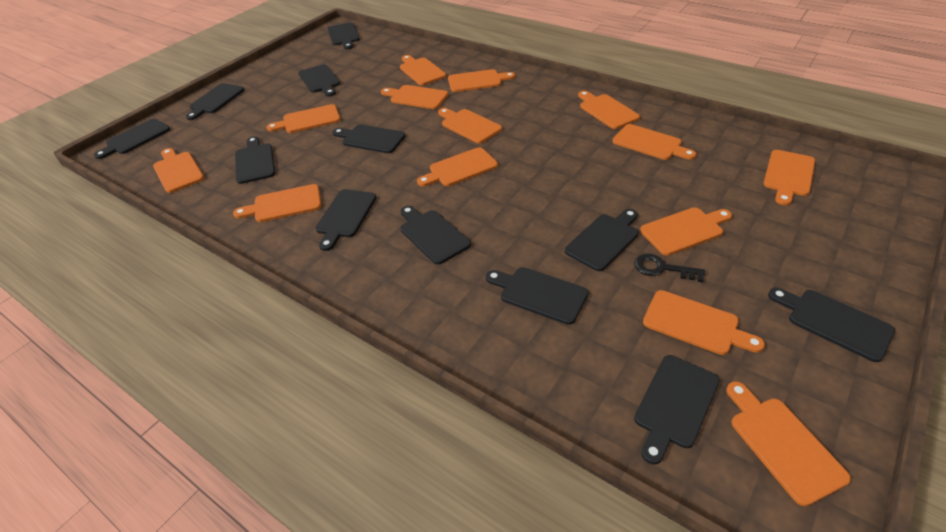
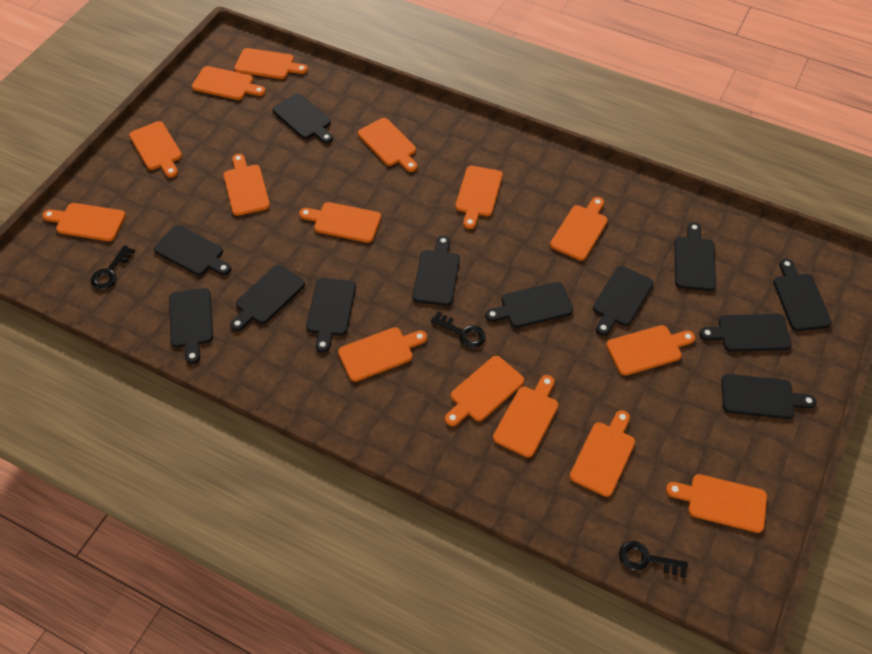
black key: 1 -> 3
orange cutting board: 14 -> 15

